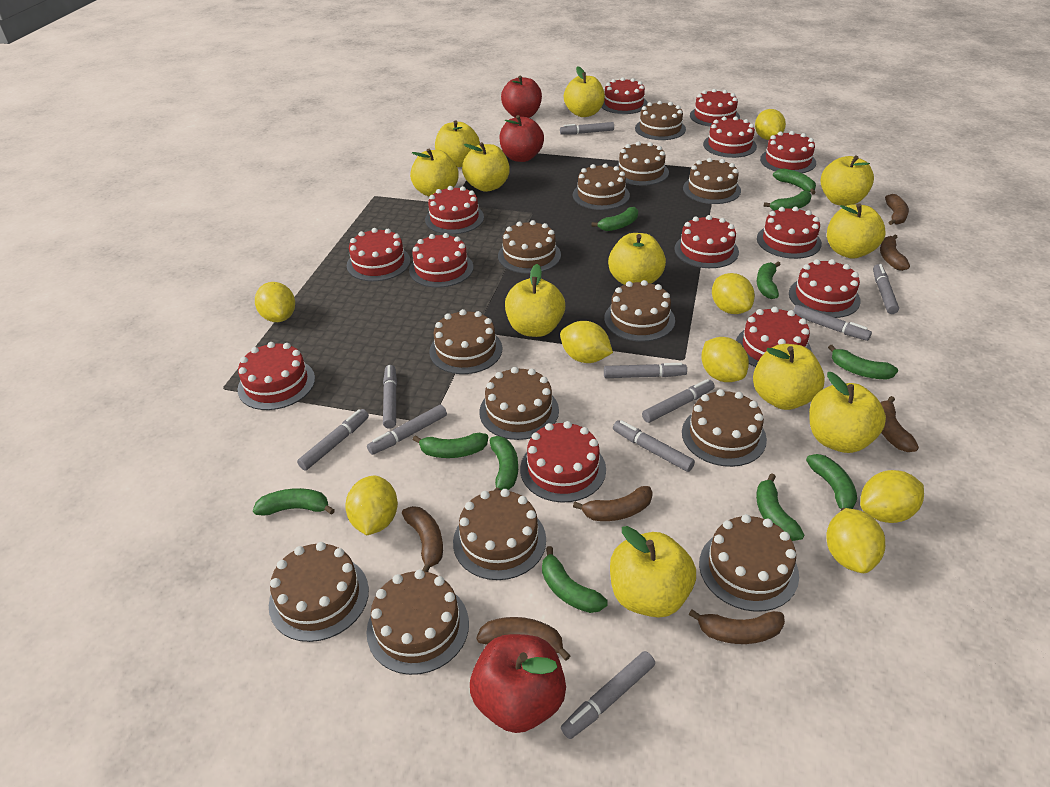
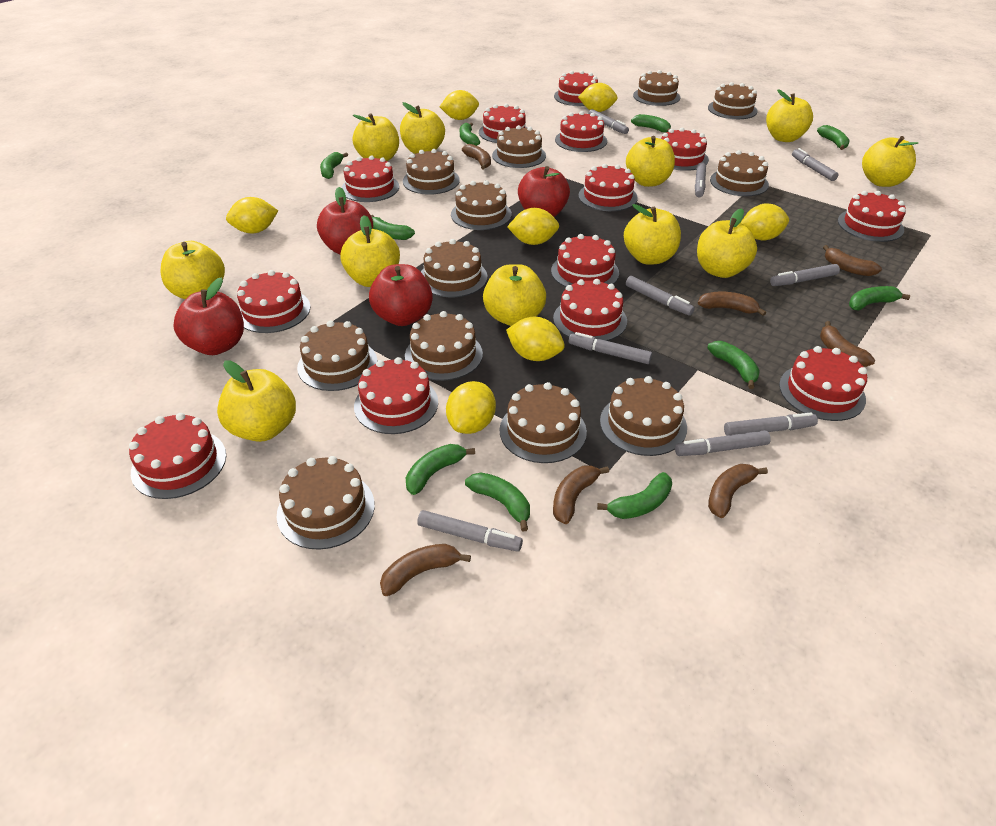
brown cake: 13 -> 12
green banana: 11 -> 10
grey marker: 10 -> 9
red apple: 3 -> 4
yellow lemon: 8 -> 7

